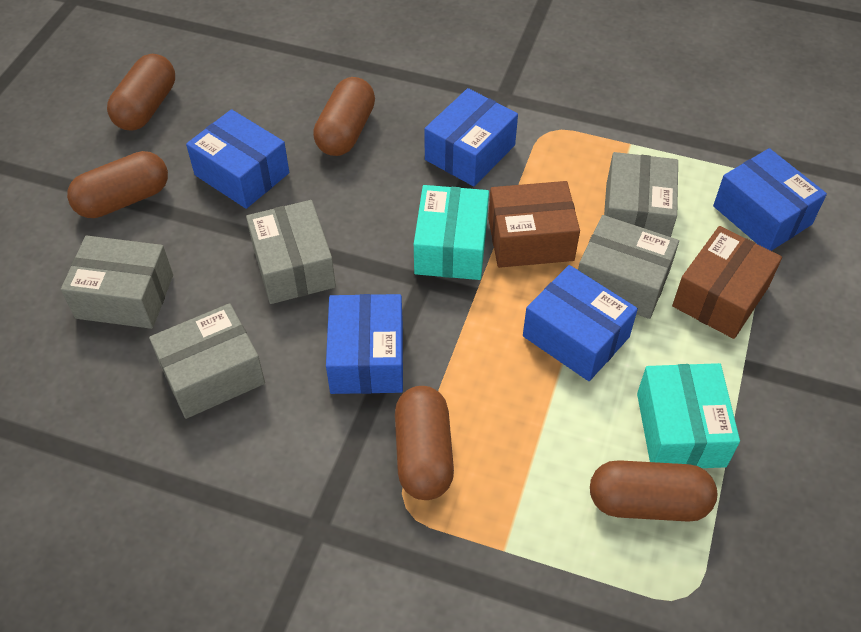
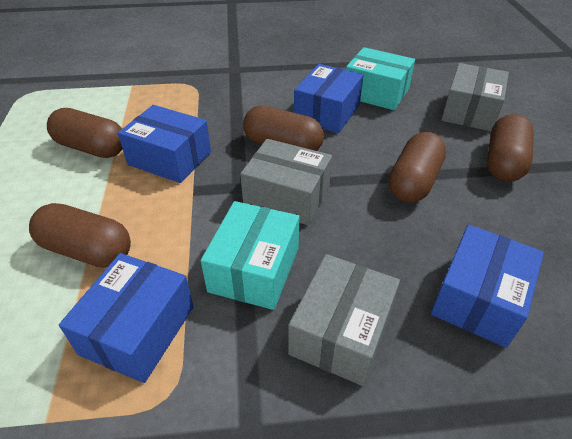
blue box: 5 -> 4
brown box: 2 -> 0
grey box: 5 -> 3

